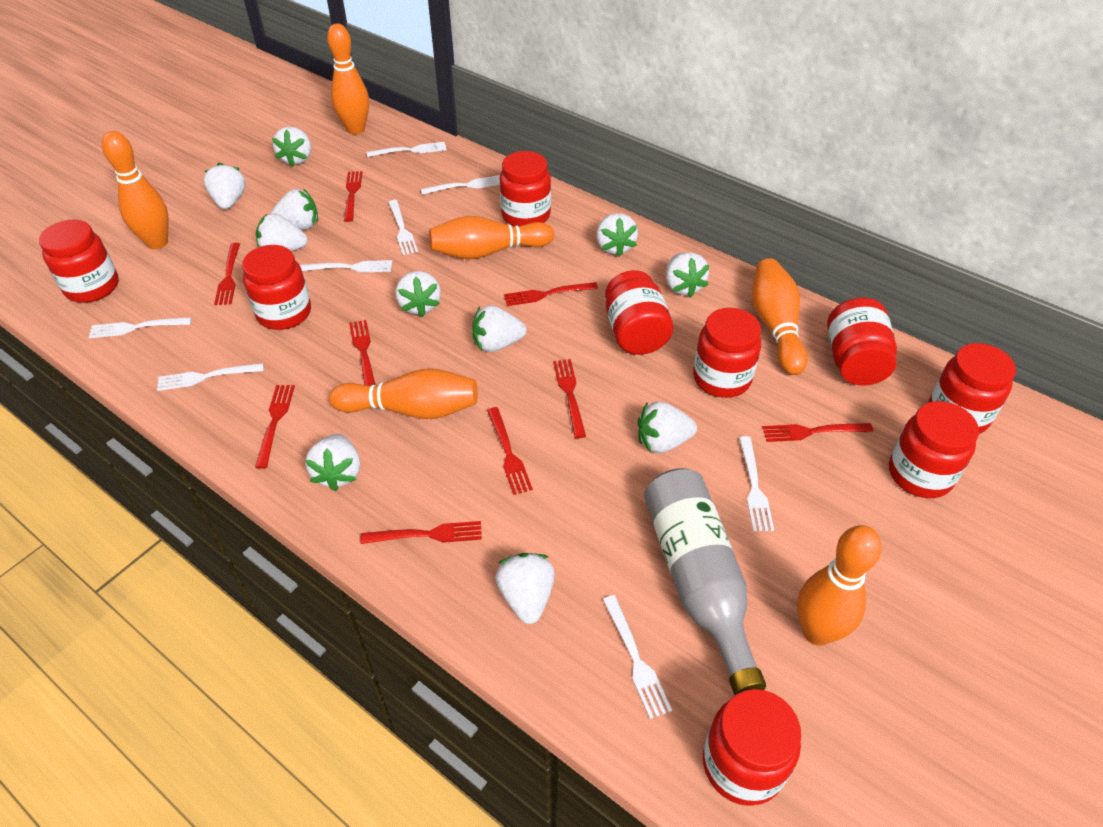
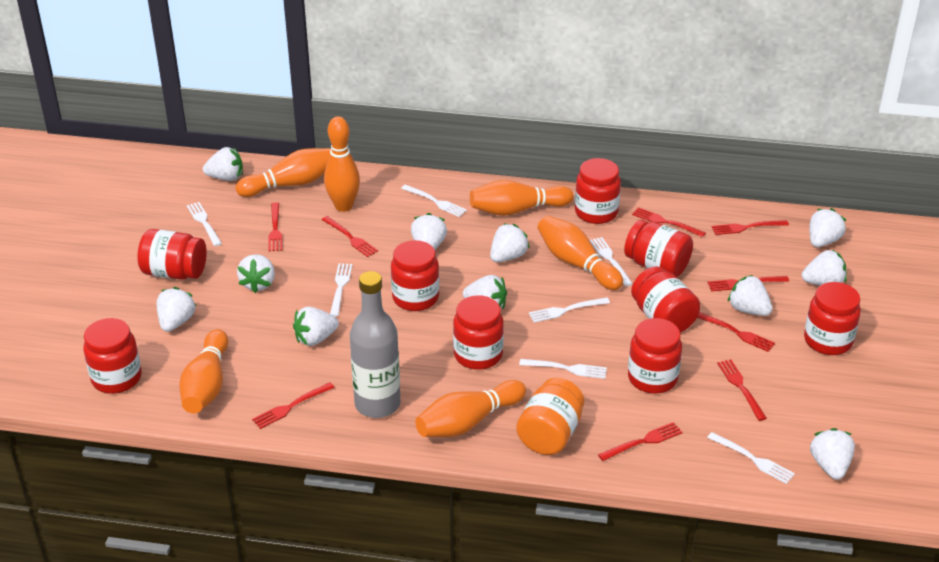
orange jar: 0 -> 1
white fork: 8 -> 7

